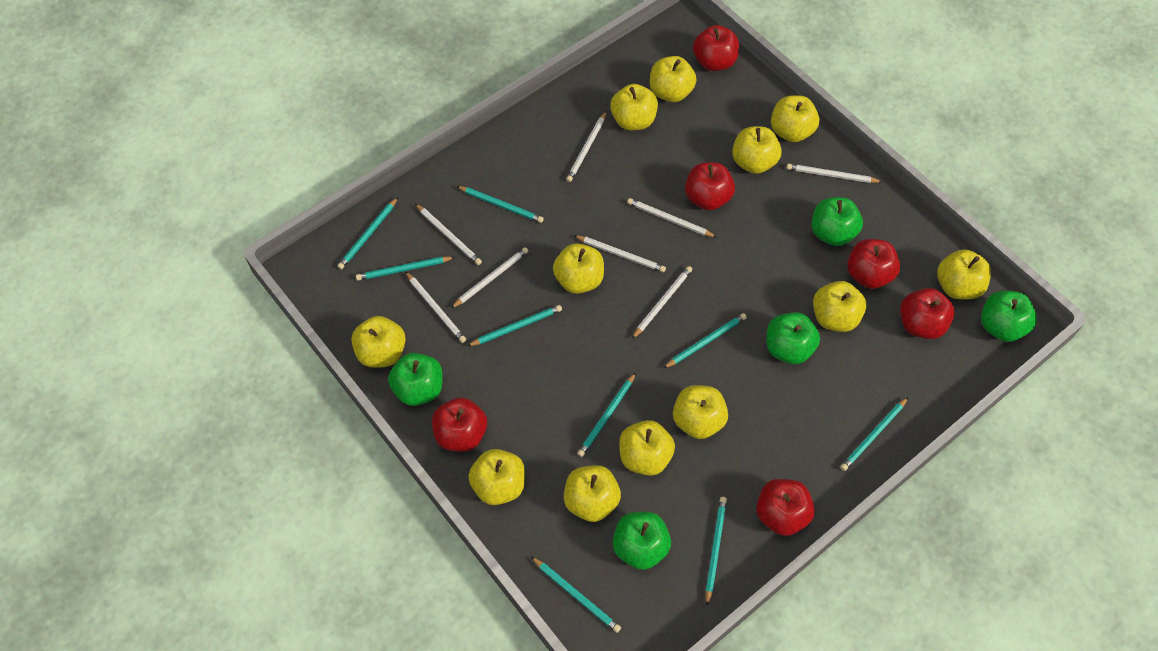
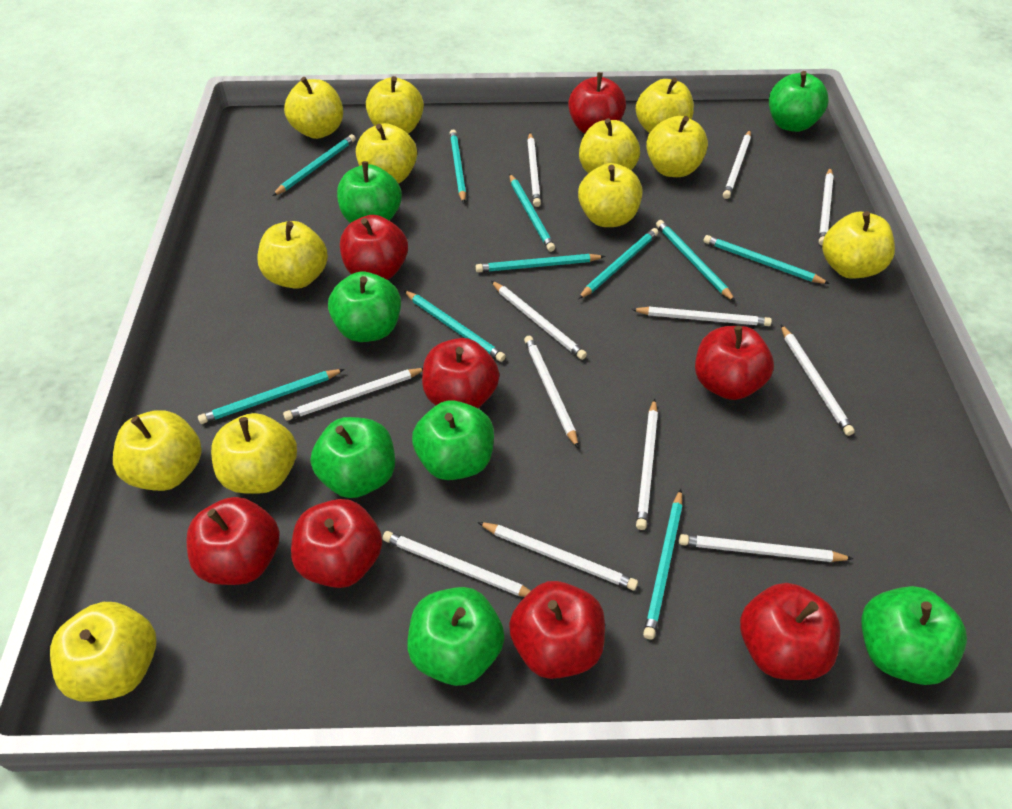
green apple: 5 -> 7
red apple: 6 -> 8
turquoise pencil: 9 -> 10
white pencil: 8 -> 12

